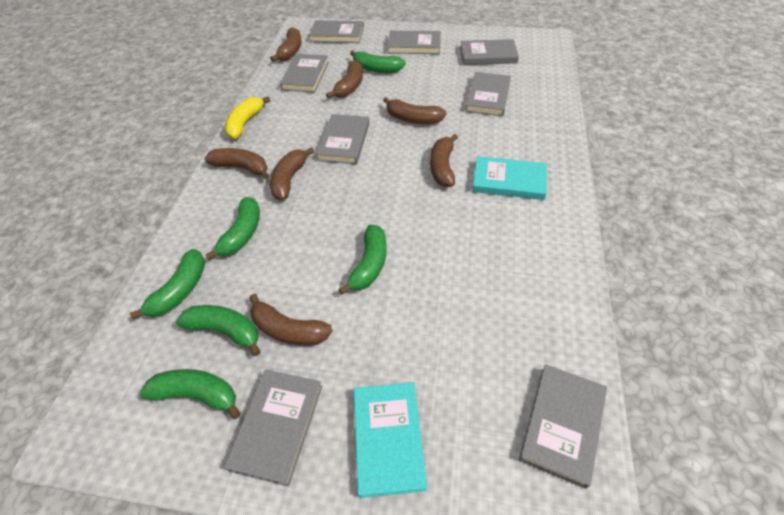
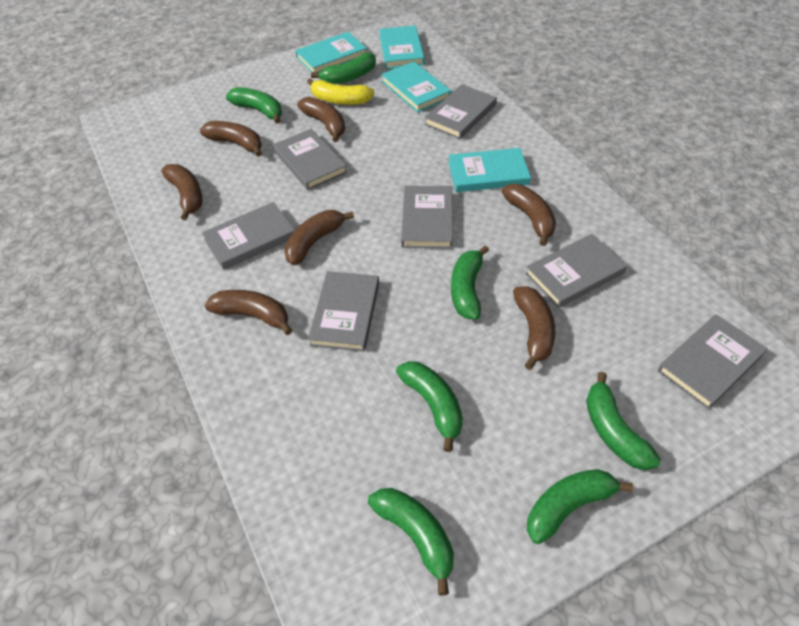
green banana: 6 -> 7
grey book: 8 -> 7
turquoise book: 2 -> 4

